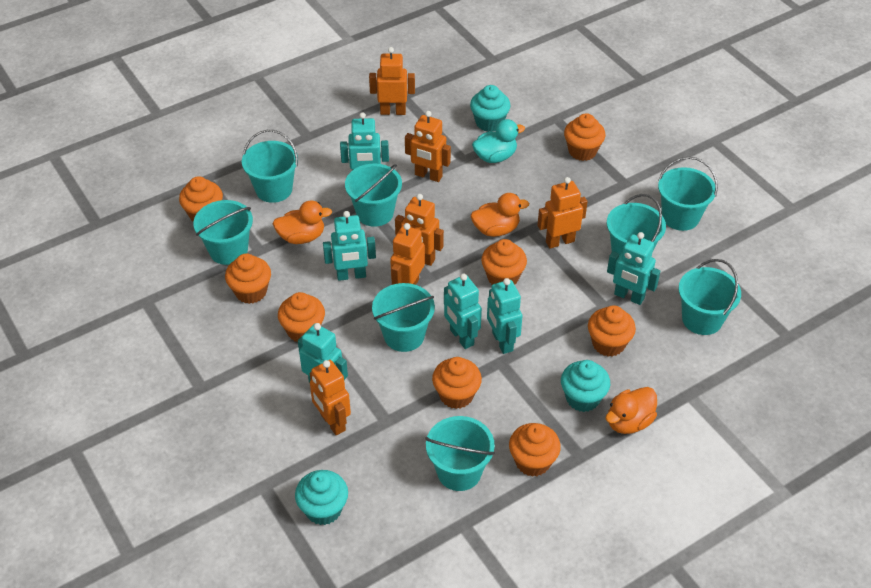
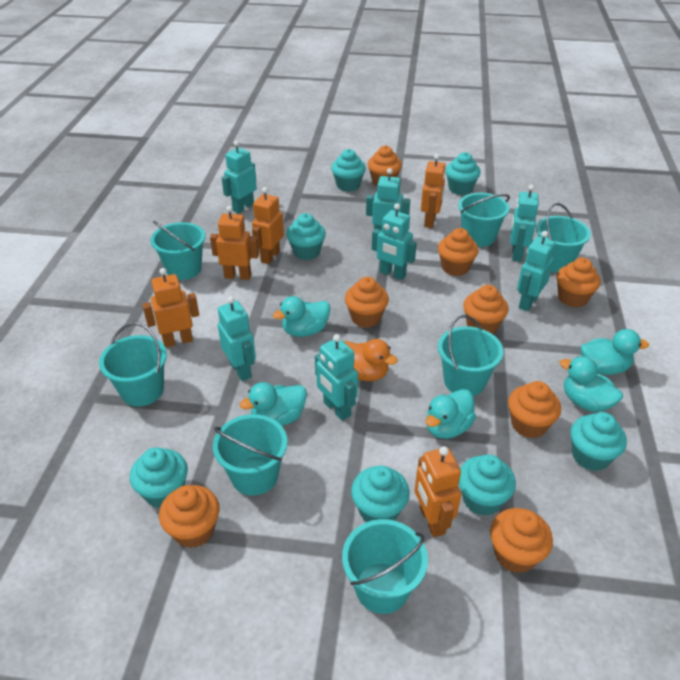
orange duck: 3 -> 1
orange robot: 6 -> 5
turquoise bucket: 8 -> 7
turquoise cupcake: 3 -> 7
turquoise duck: 1 -> 5
turquoise robot: 6 -> 7

